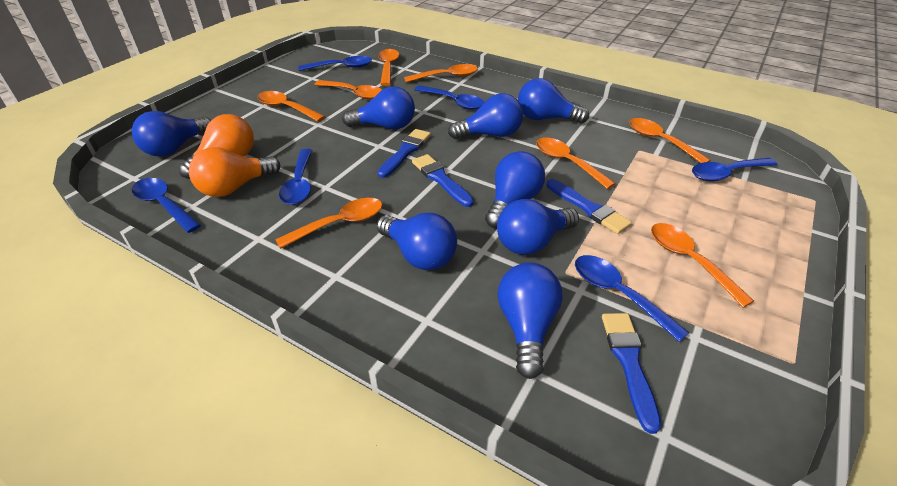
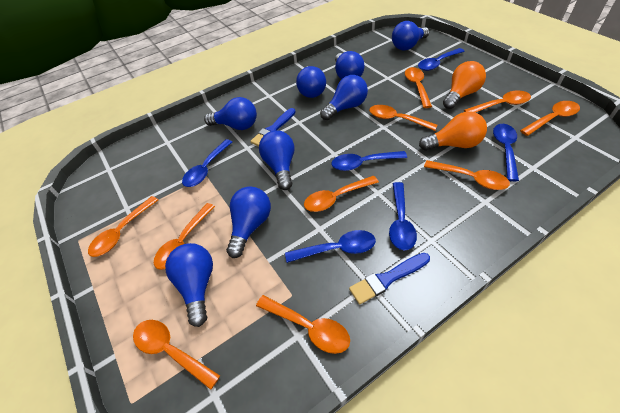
blue brush: 4 -> 2
orange spoon: 8 -> 10

